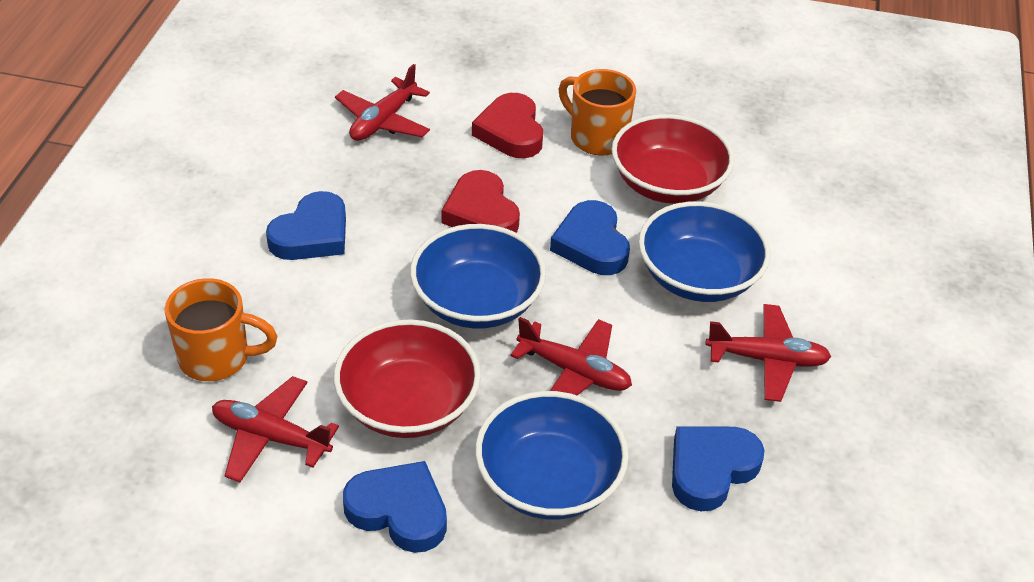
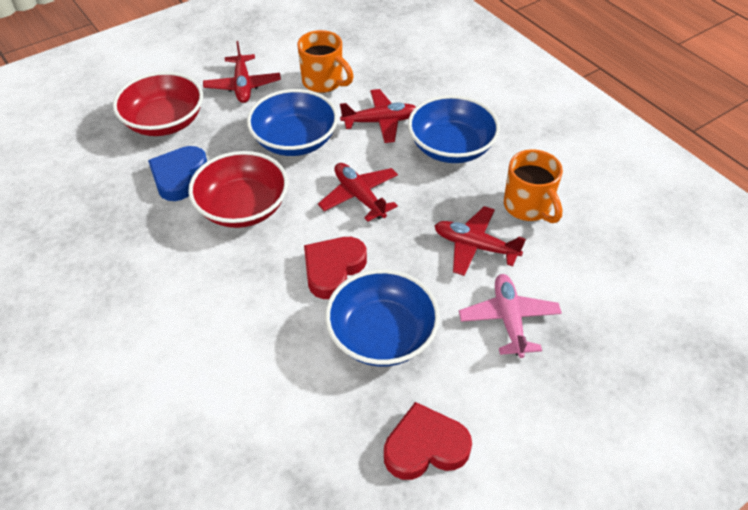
blue heart: 4 -> 1
pink plane: 0 -> 1

